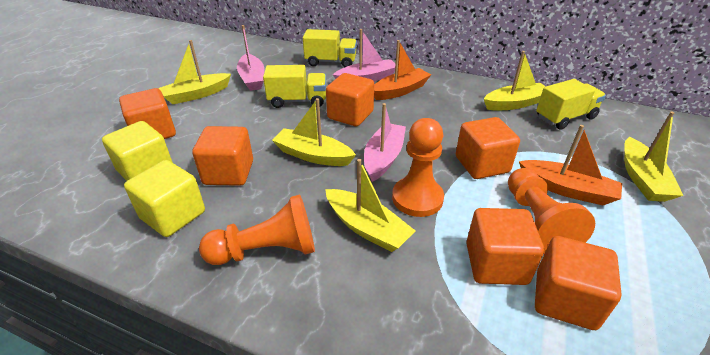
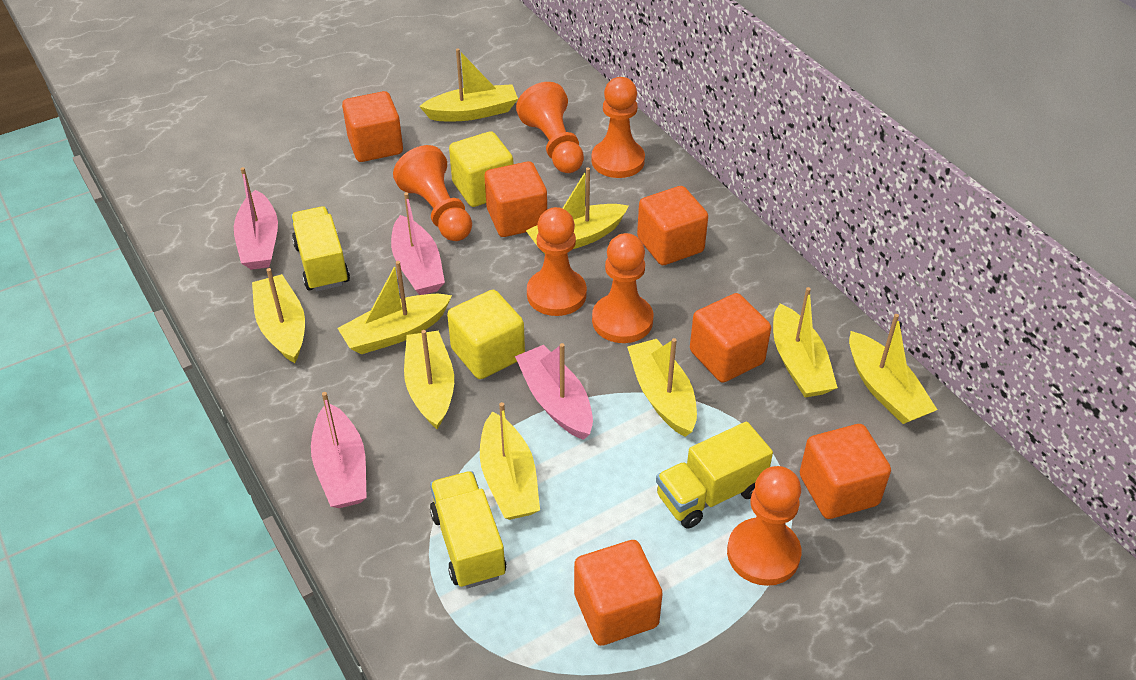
orange boat: 2 -> 0
orange pawn: 3 -> 6
pink boat: 3 -> 4
yellow boat: 5 -> 9

